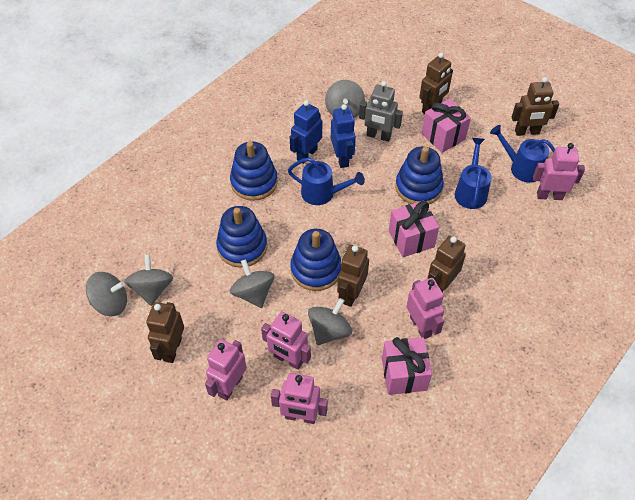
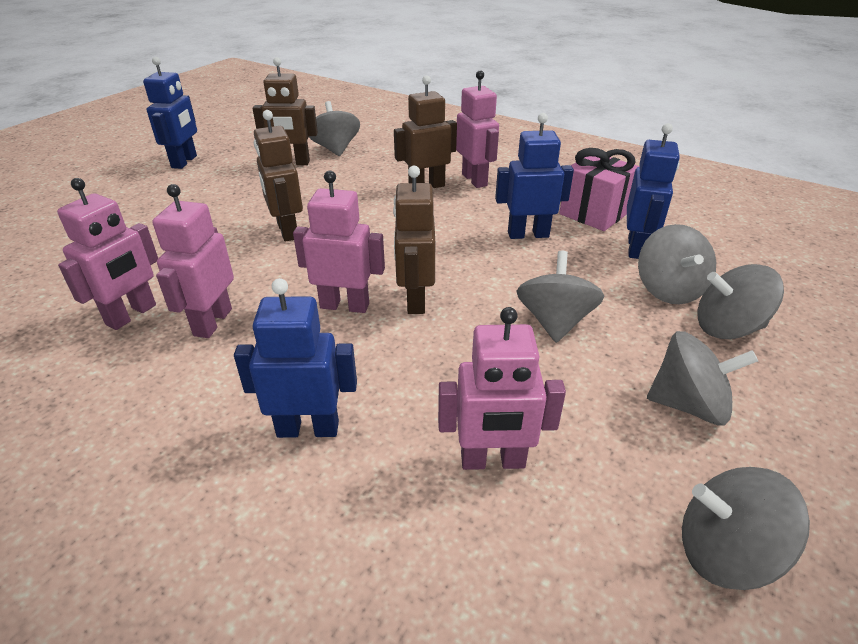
blue robot: 2 -> 4
blue stacking toy: 4 -> 0
blue watering can: 3 -> 0
brown robot: 5 -> 4
grey robot: 1 -> 0
grey spinning top: 5 -> 6
pink gift: 3 -> 1

